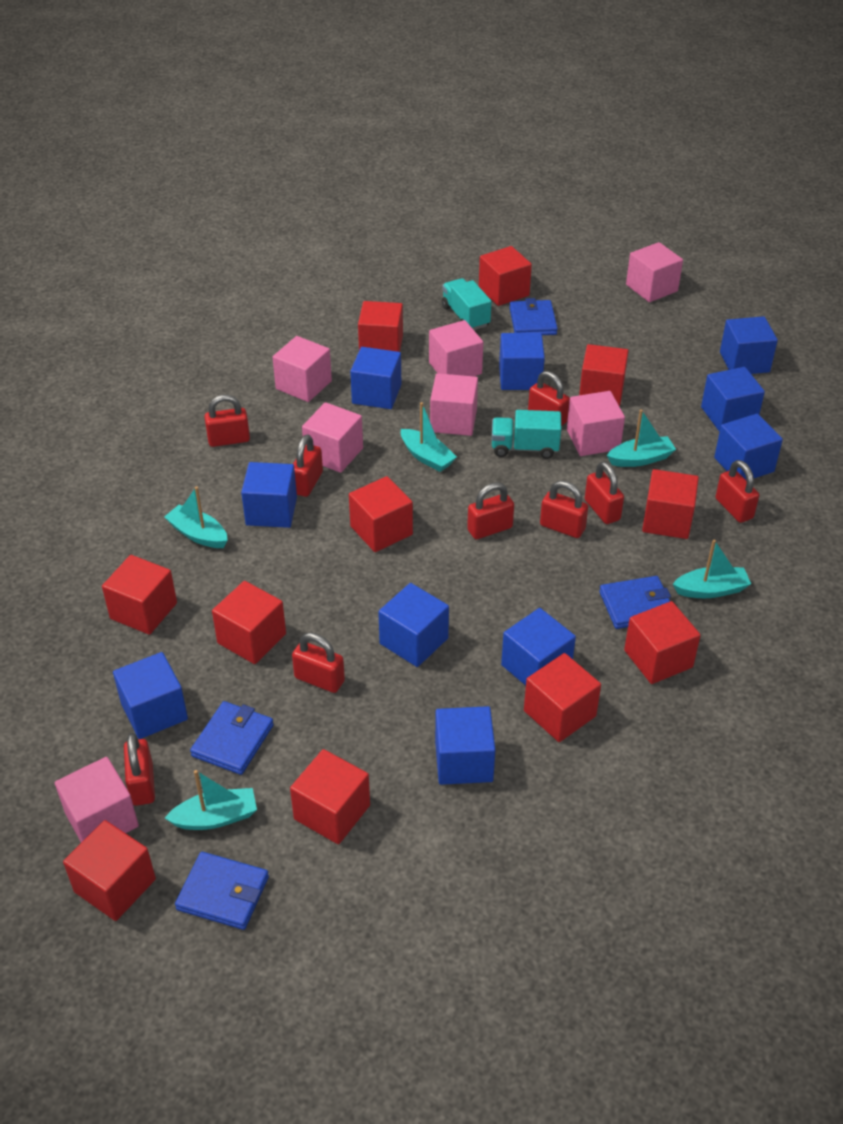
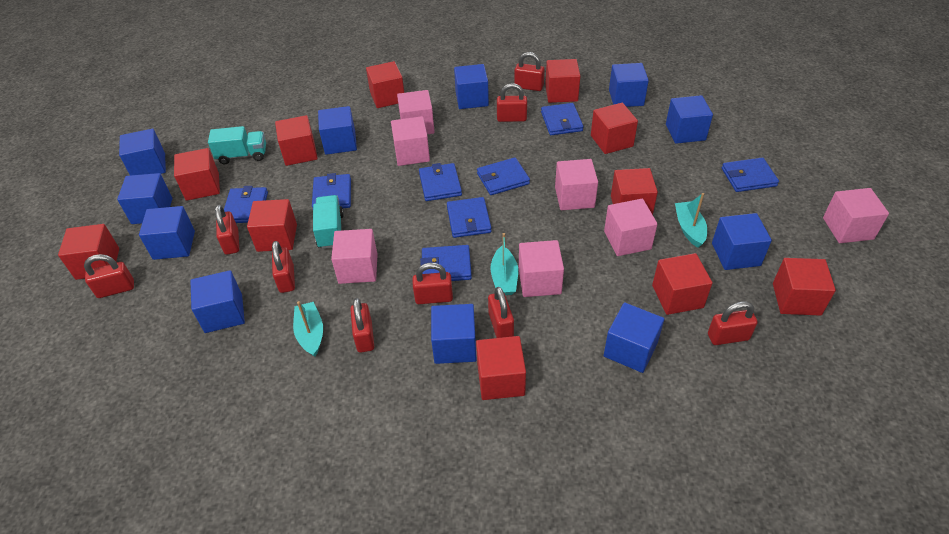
blue cube: 10 -> 11
blue wallet: 4 -> 8
turquoise boat: 5 -> 3

